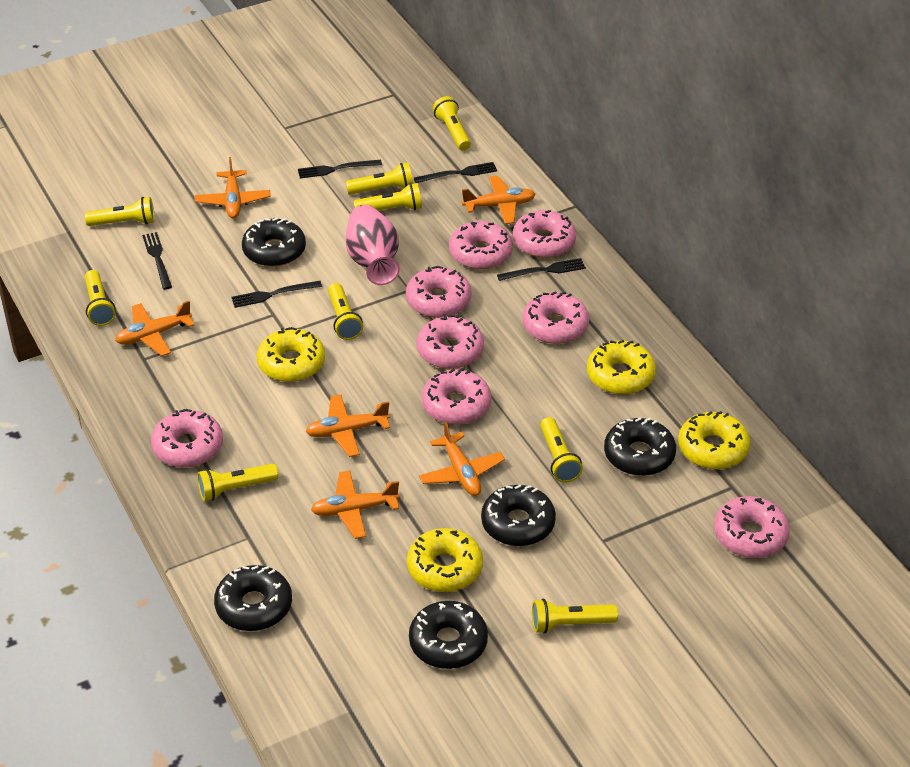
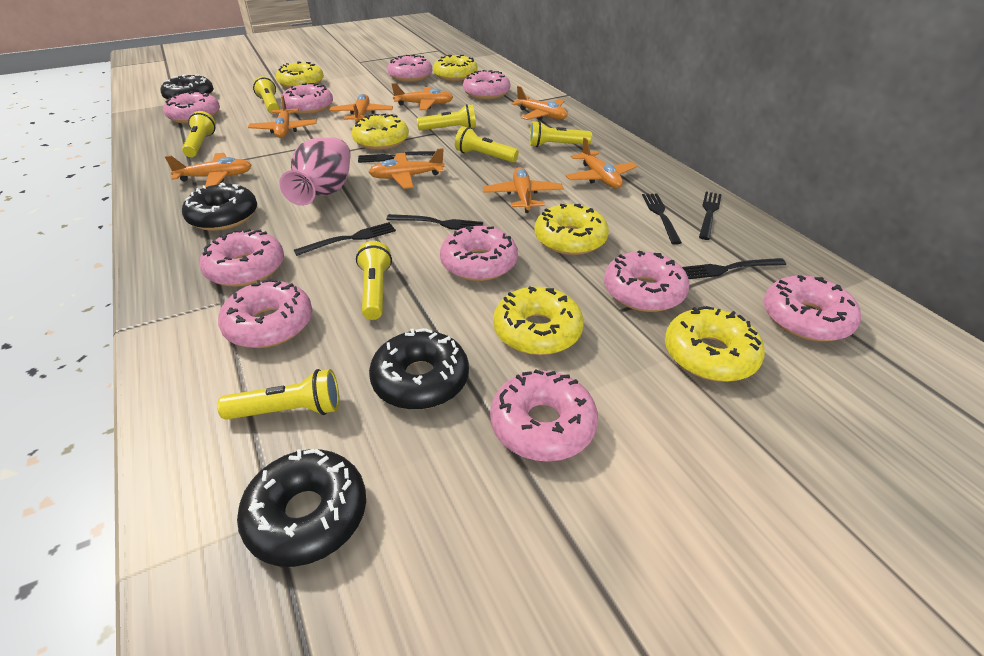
black donut: 5 -> 4
black fork: 5 -> 6
orange plane: 6 -> 8
pink donut: 8 -> 10
yellow donut: 4 -> 6
yellow flashlight: 9 -> 7

